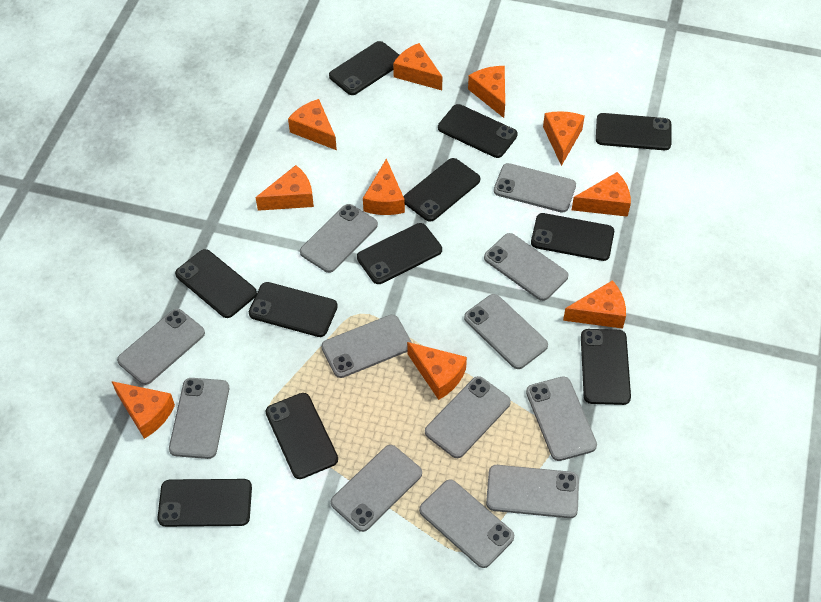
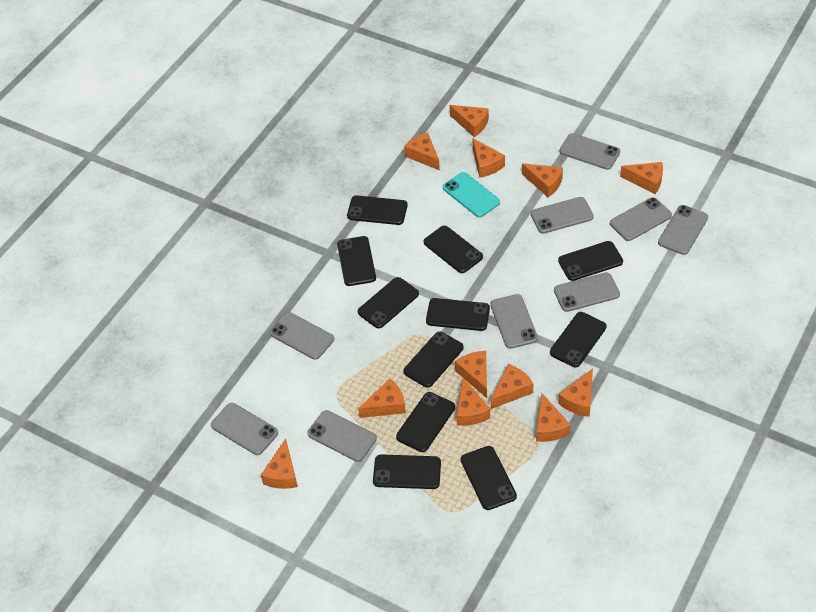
grey phone: 12 -> 9
orange cheese: 10 -> 12
turquoise phone: 0 -> 1

